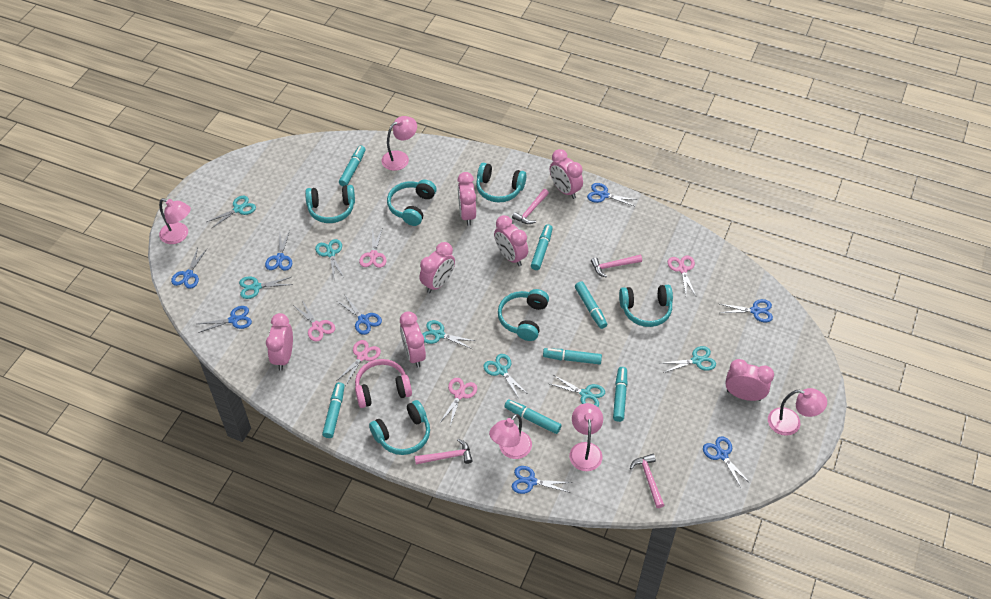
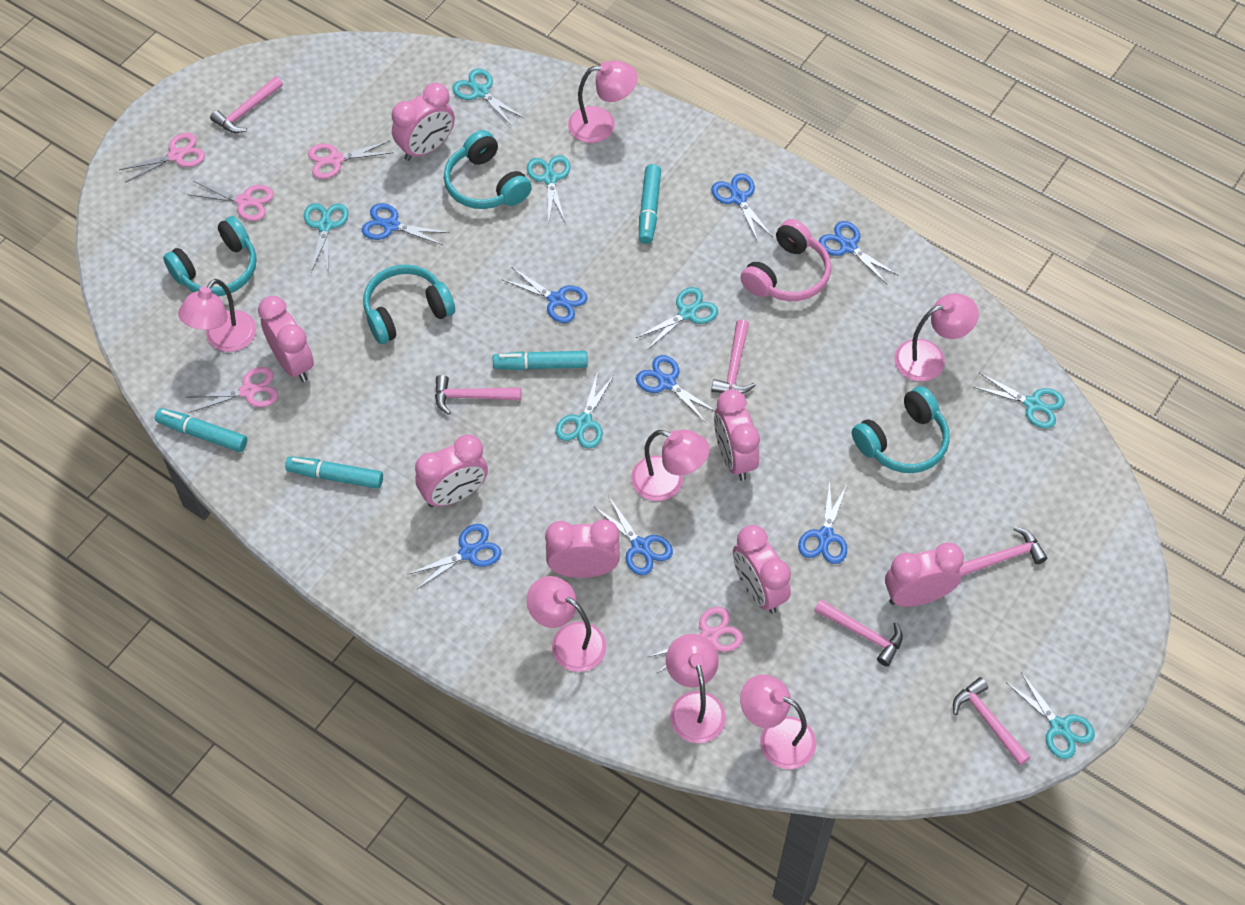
pink hammer: 4 -> 6
pink lamp: 5 -> 7
turquoise headphones: 6 -> 4
turquoise marker: 7 -> 4

